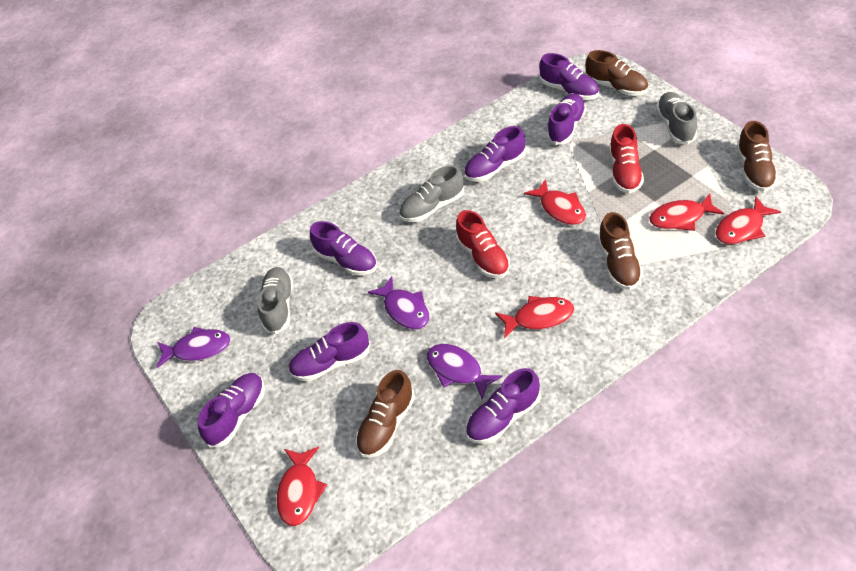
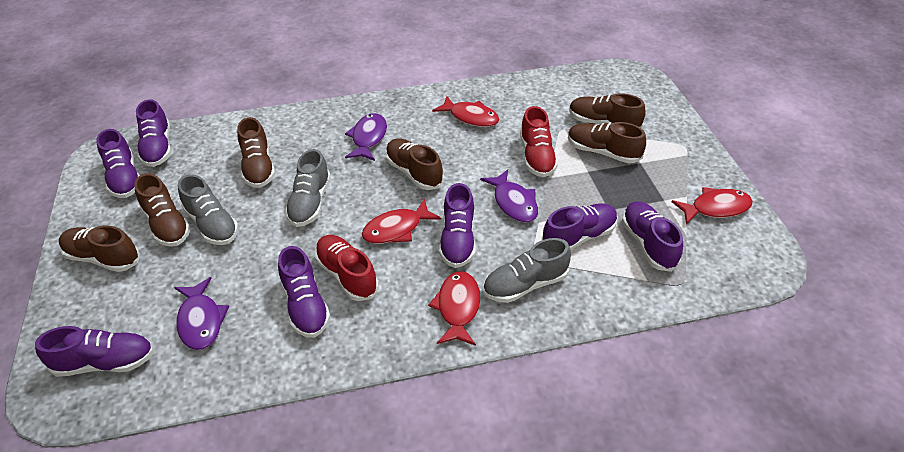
brown shoe: 4 -> 6
red fish: 5 -> 4

